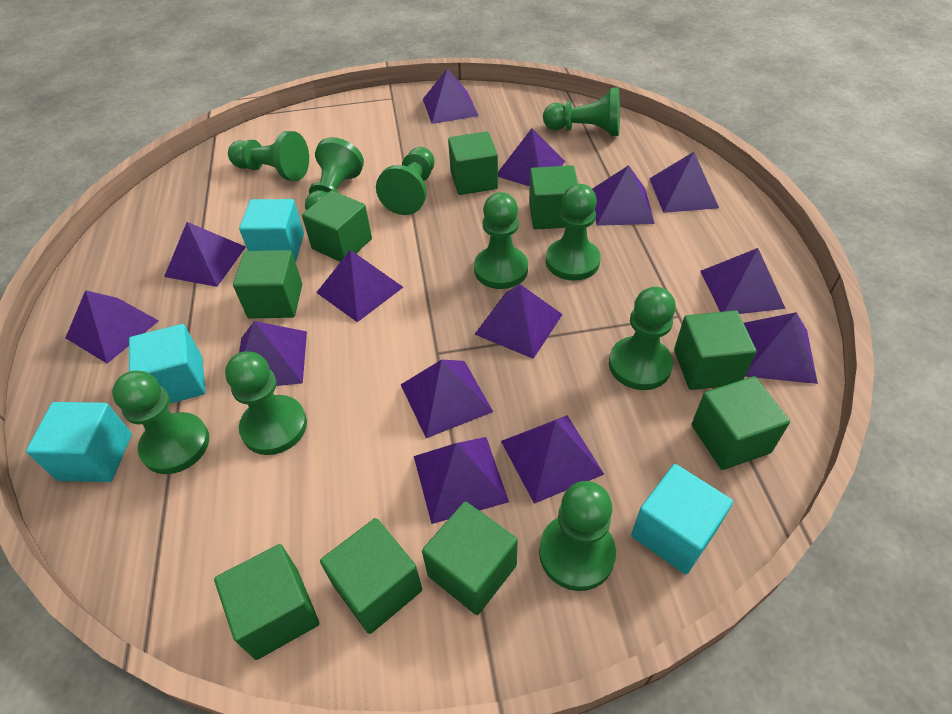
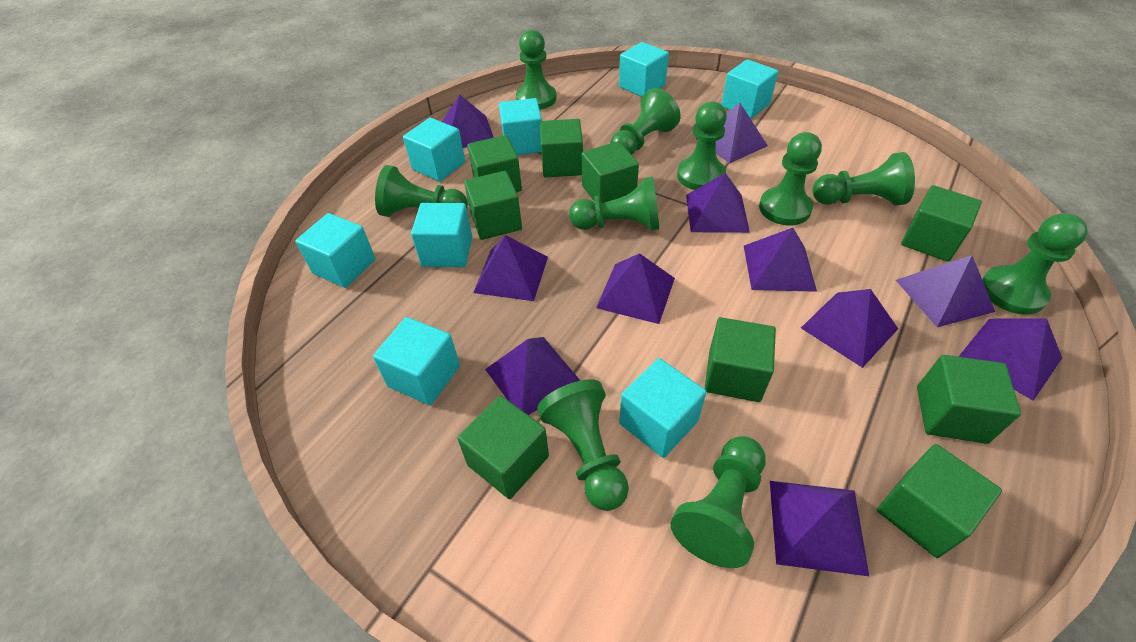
purple pyramid: 14 -> 11
turquoise cube: 4 -> 8

